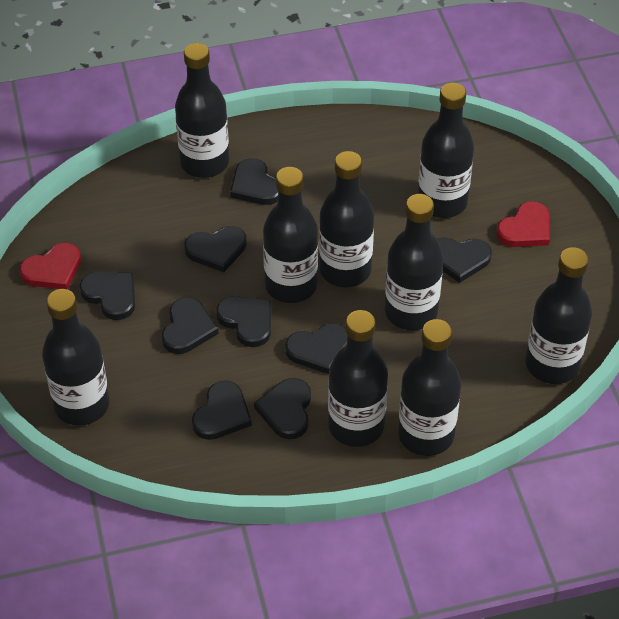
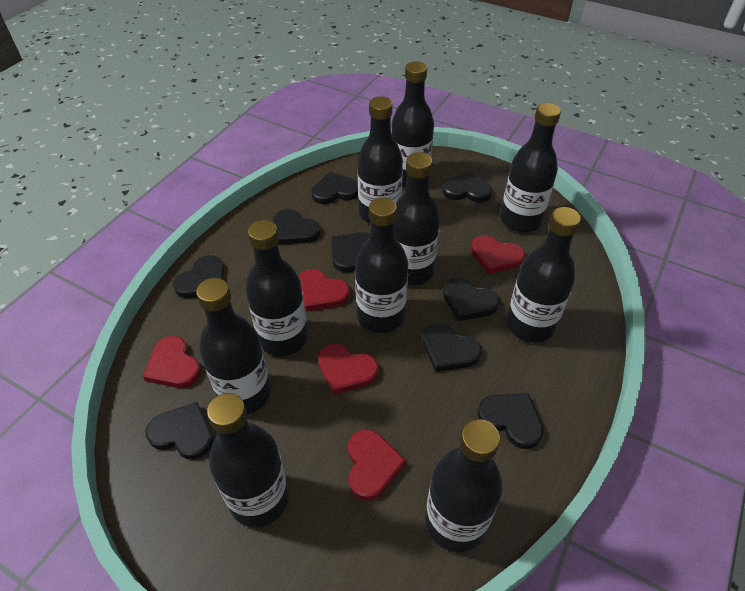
black bottle: 9 -> 10
red heart: 2 -> 5

